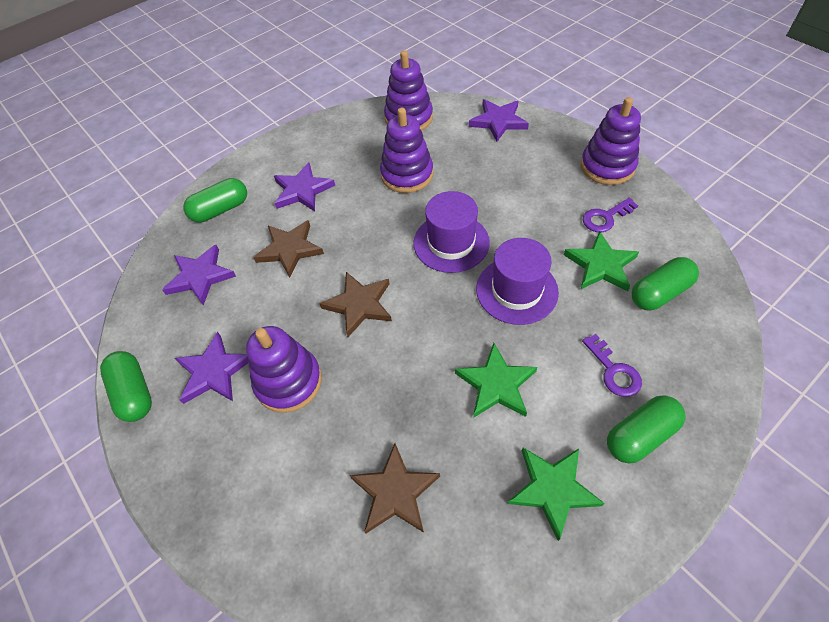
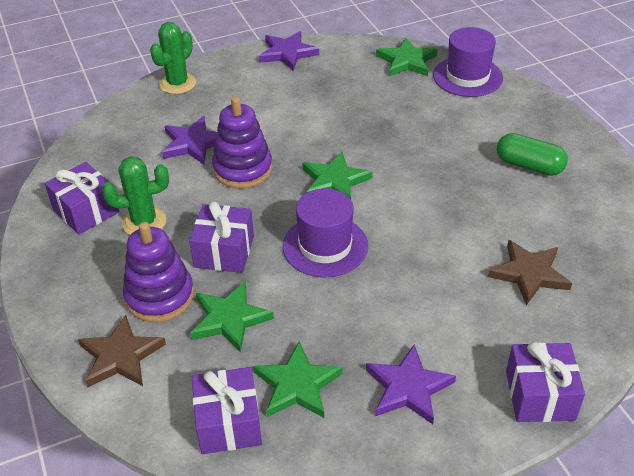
brown star: 3 -> 2
green cactus: 0 -> 2
green capsule: 4 -> 1
green star: 3 -> 4
purple gift: 0 -> 4
purple key: 2 -> 0
purple stacking toy: 4 -> 2
purple star: 4 -> 3

